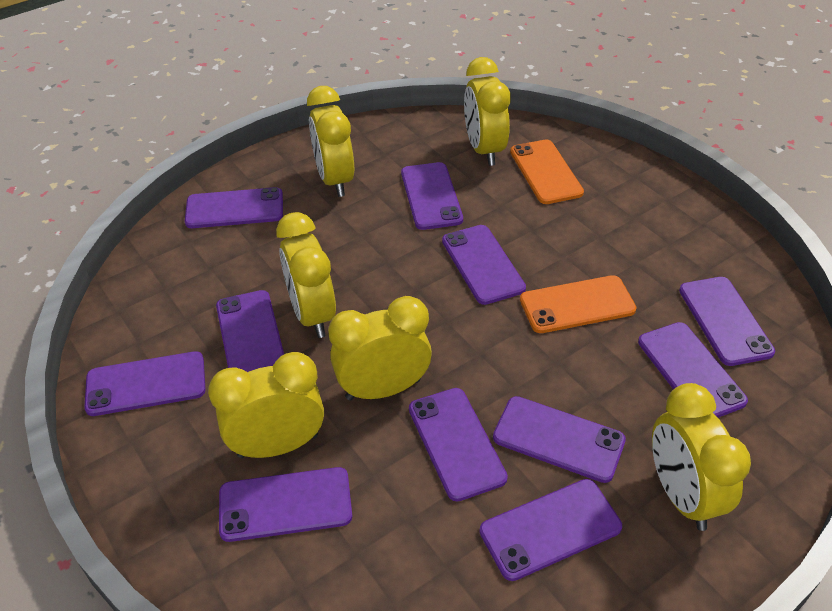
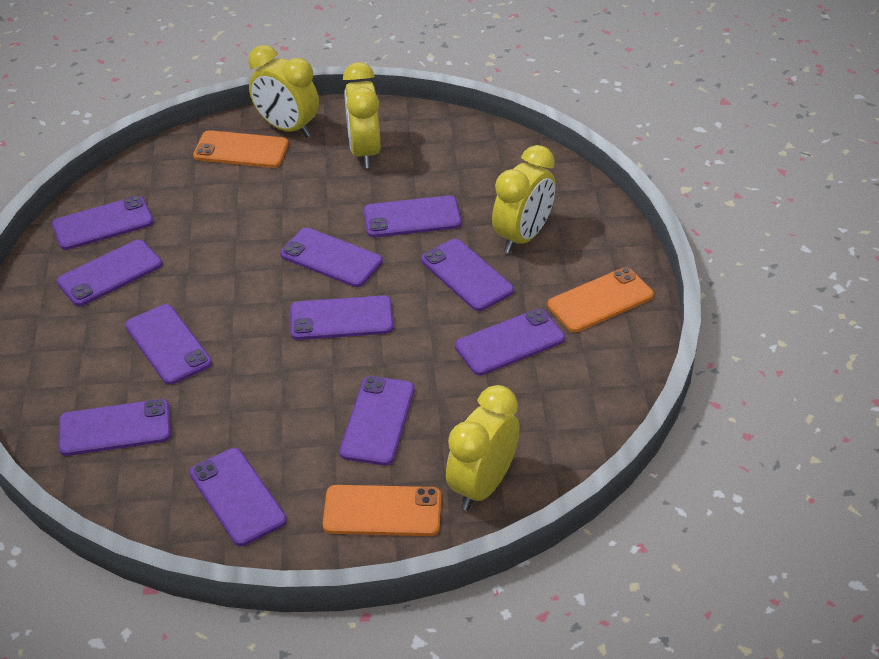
orange phone: 2 -> 3
yellow clock: 6 -> 4

